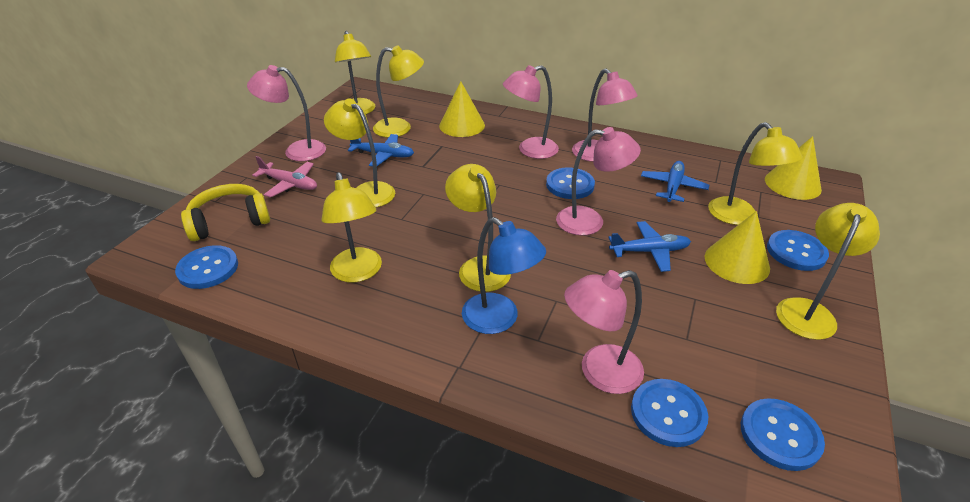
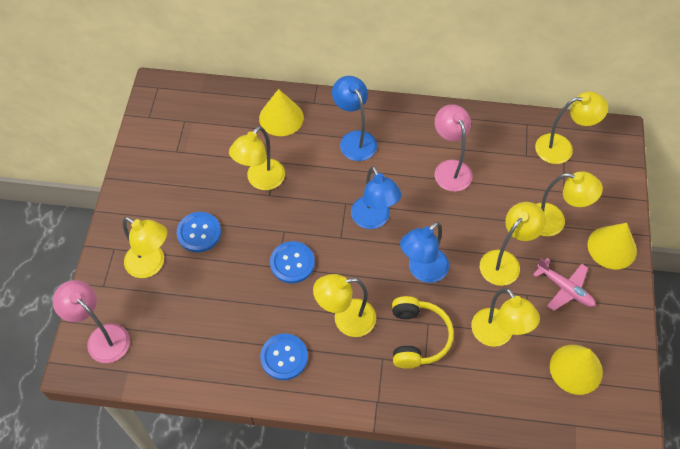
blue button: 5 -> 3
blue lamp: 1 -> 3
blue plane: 3 -> 0
pink lamp: 5 -> 2

